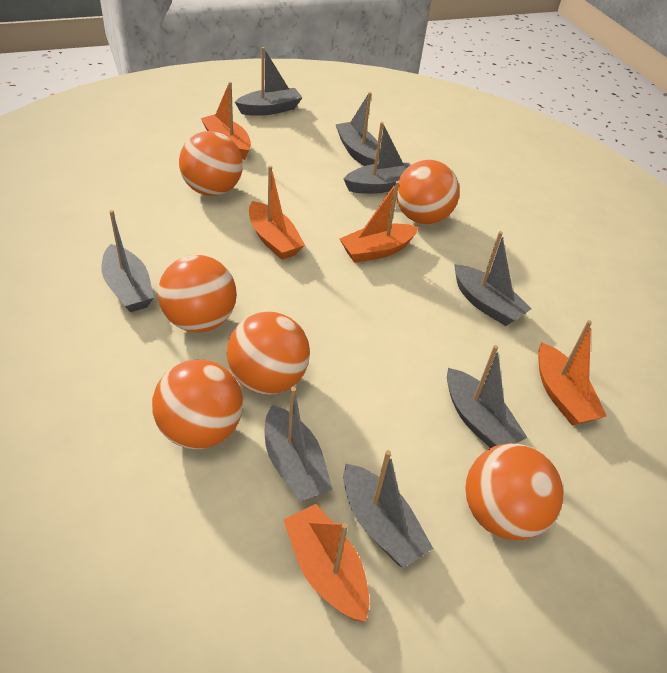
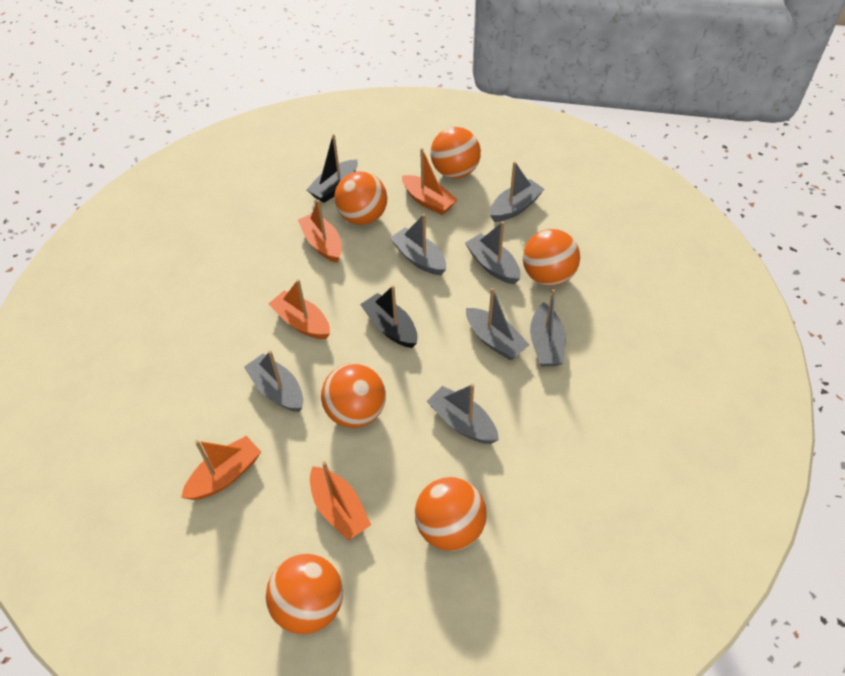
black boat: 0 -> 2
grey boat: 8 -> 7

